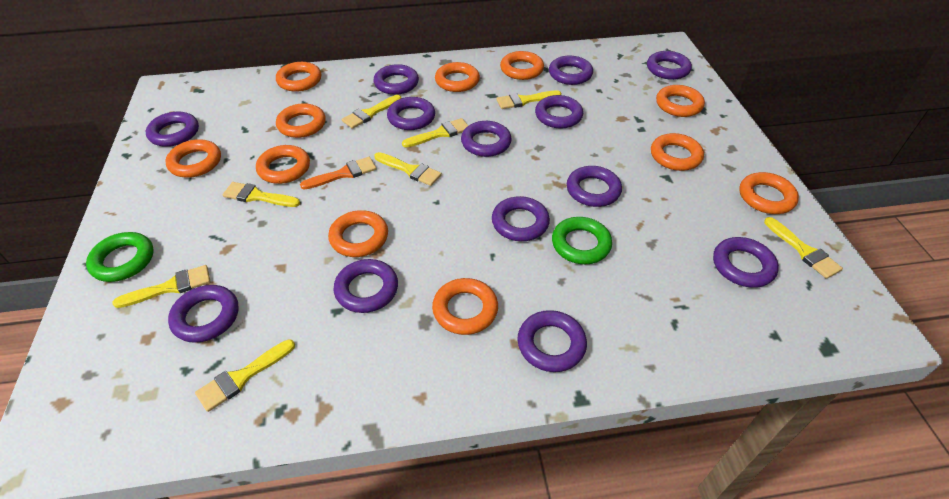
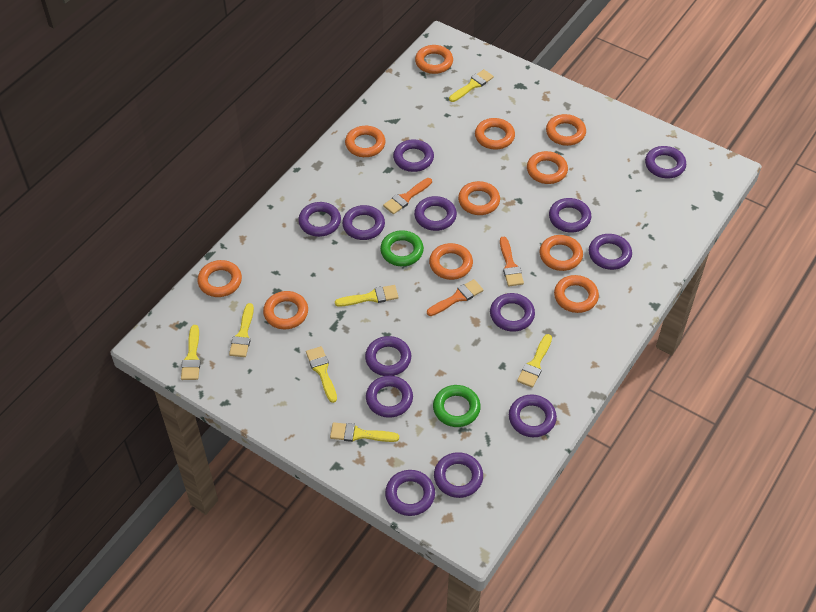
orange brush: 1 -> 3
yellow brush: 8 -> 7

